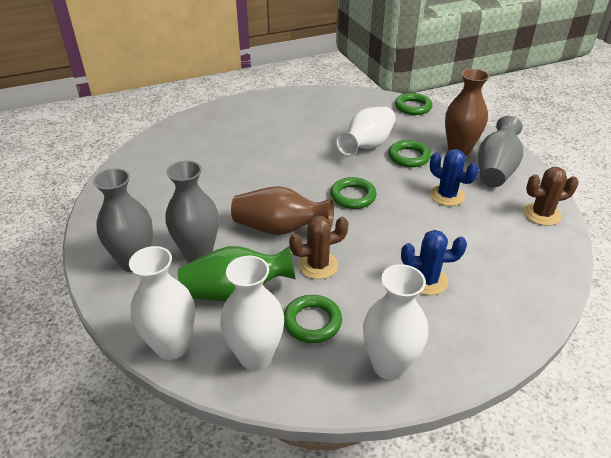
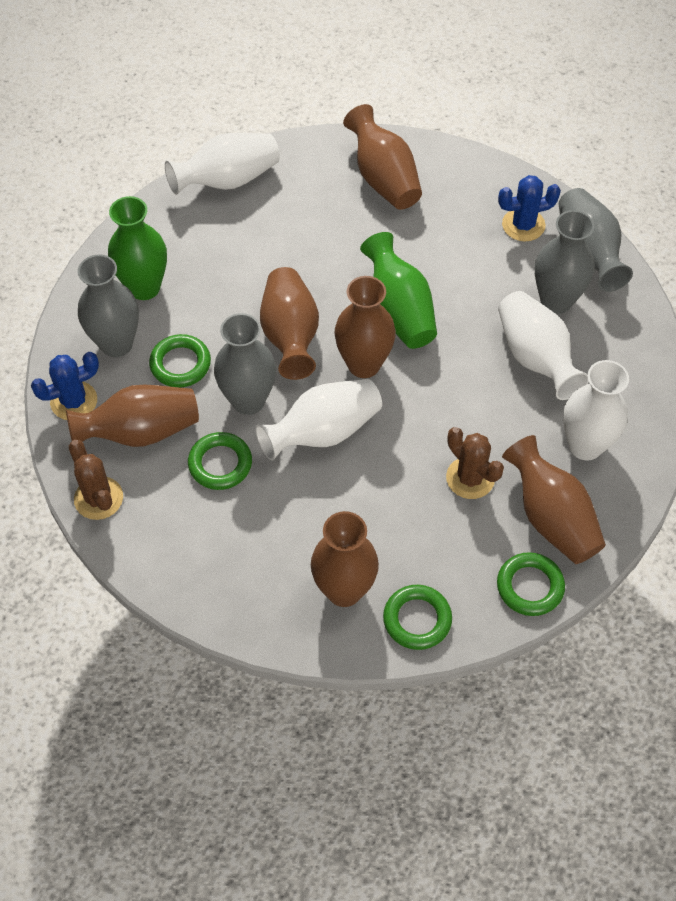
brown vase: 2 -> 6
green vase: 1 -> 2
grey vase: 3 -> 4

